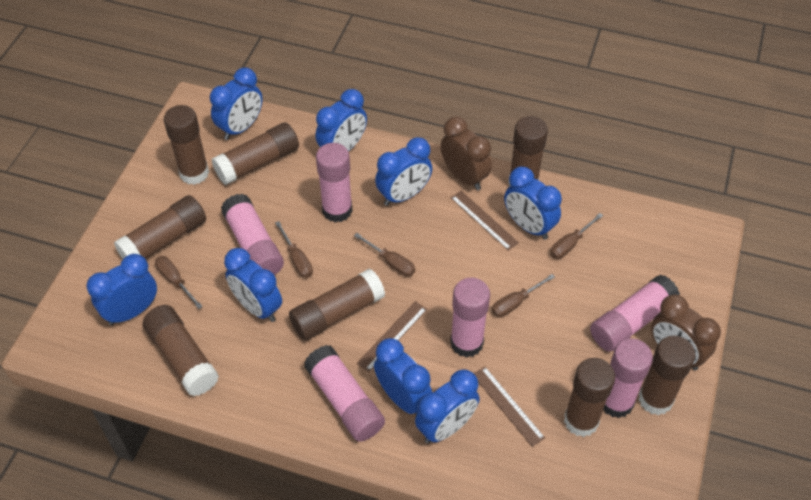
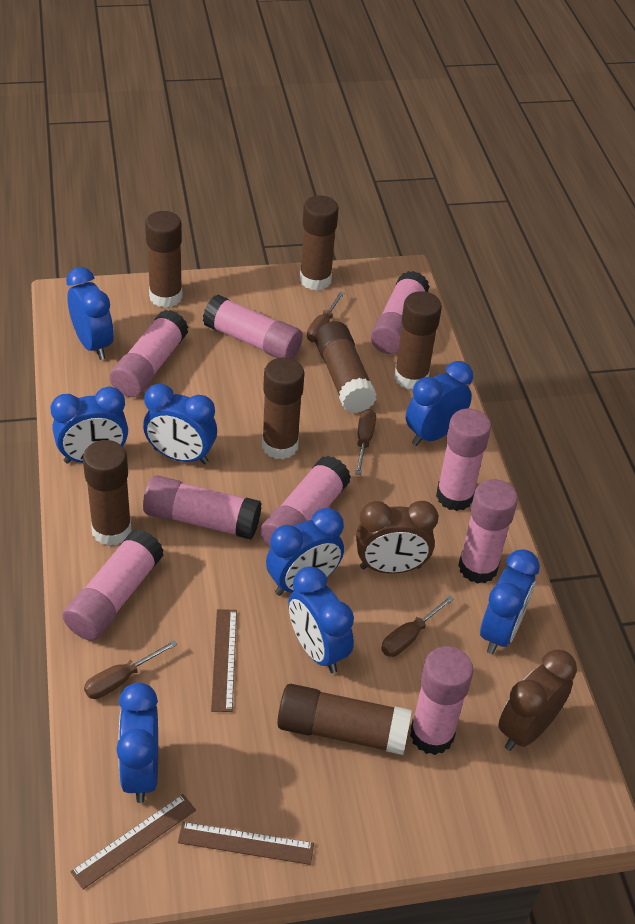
brown glue stick: 8 -> 7
brown screwdriver: 5 -> 4
pink glue stick: 6 -> 9

